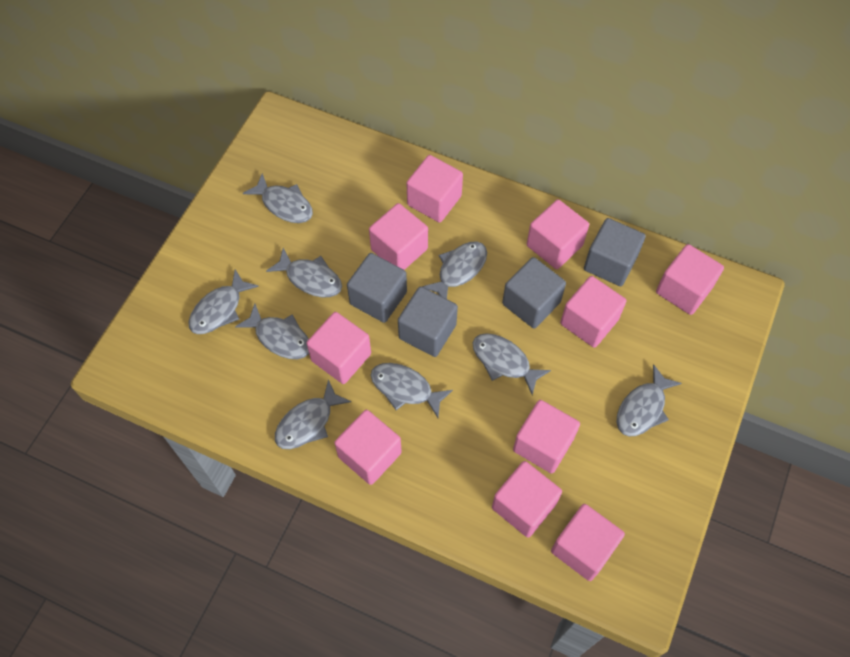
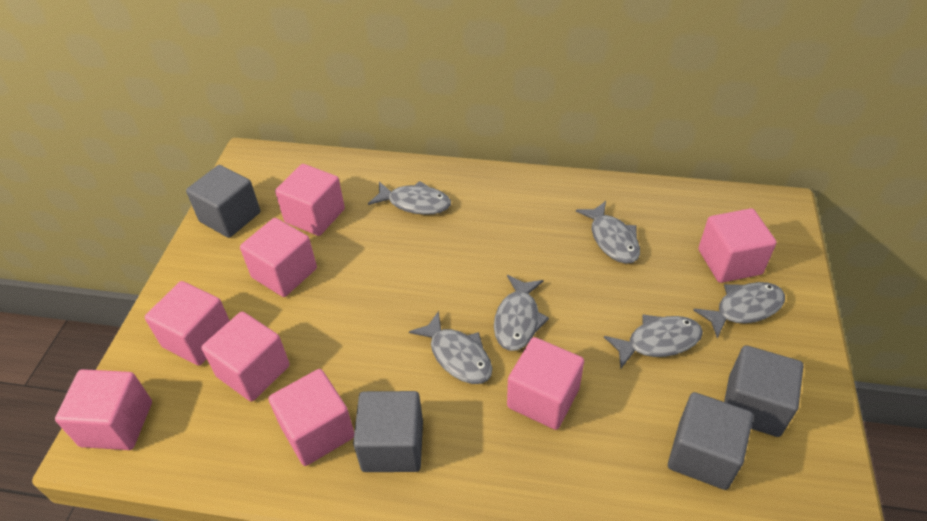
grey fish: 9 -> 6
pink cube: 10 -> 8

